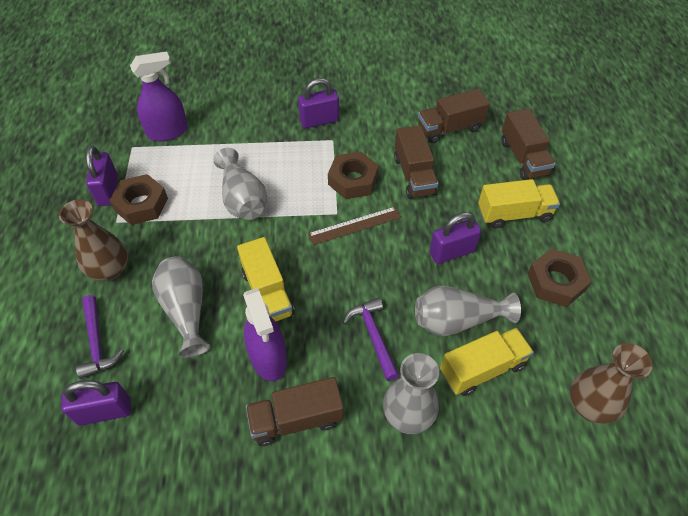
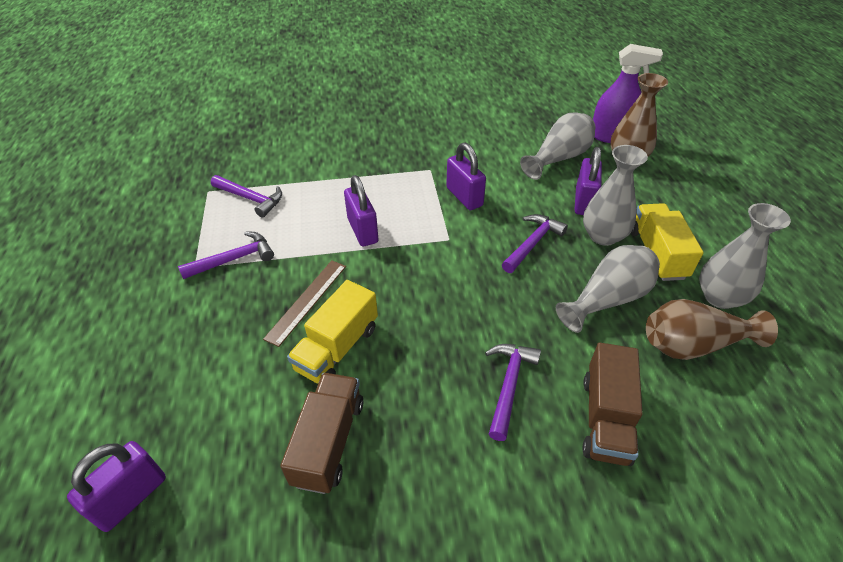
brown nut: 3 -> 0
brown truck: 4 -> 2
purple hammer: 2 -> 4
purple spray bottle: 2 -> 1
yellow truck: 3 -> 2

